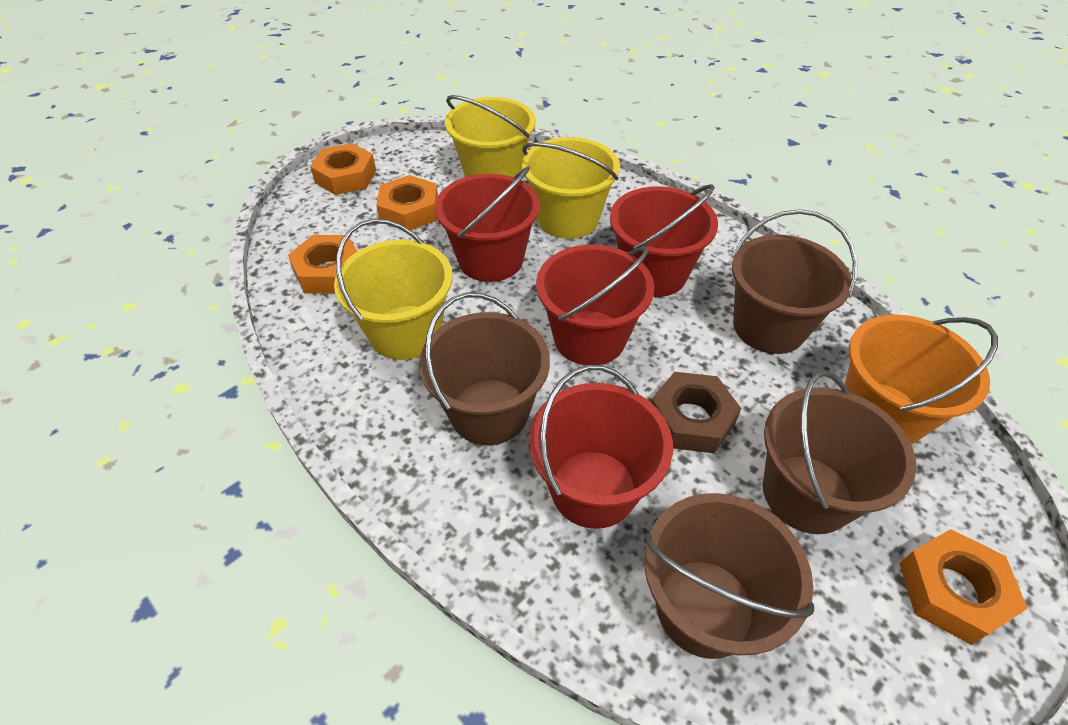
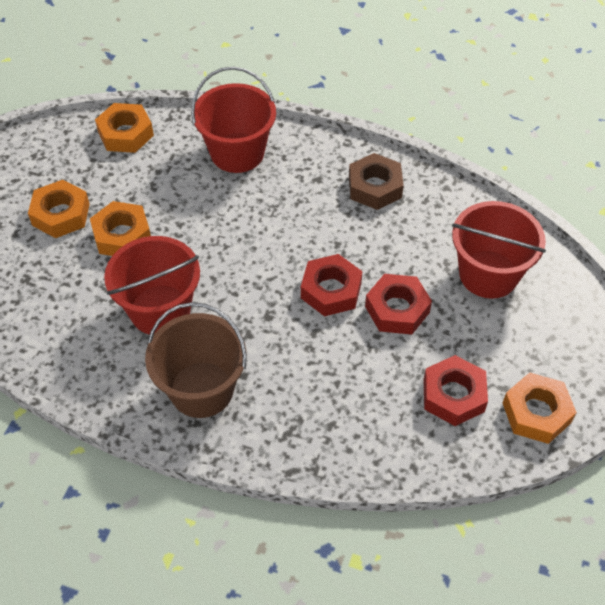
brown bucket: 4 -> 1
orange bucket: 1 -> 0
red bucket: 4 -> 3
red nut: 0 -> 3
yellow bucket: 3 -> 0

